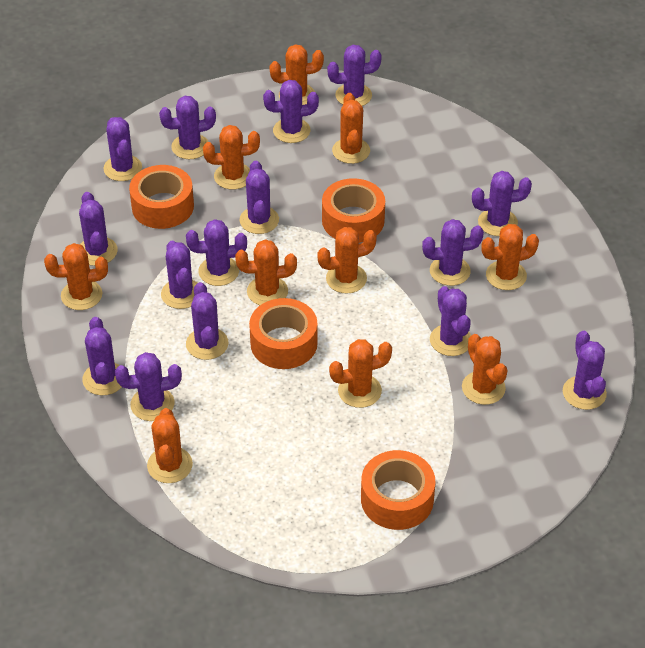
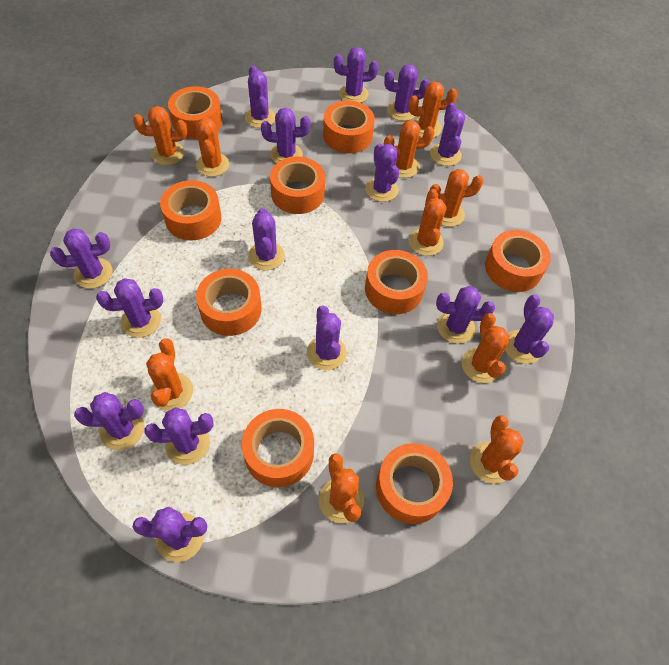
orange tape: 4 -> 9

